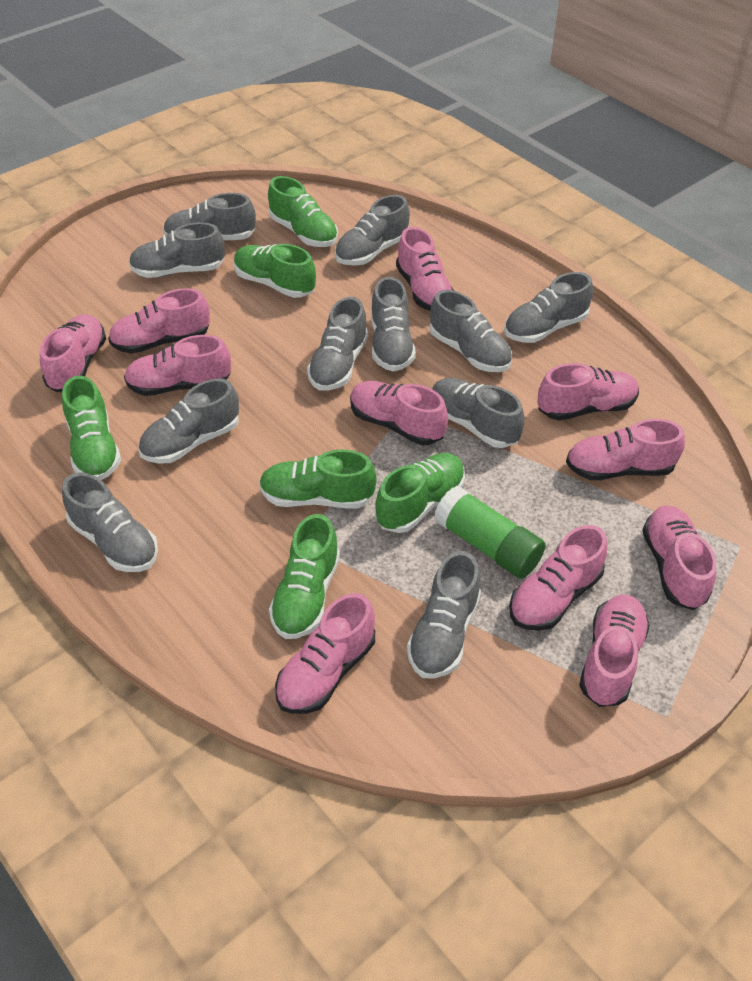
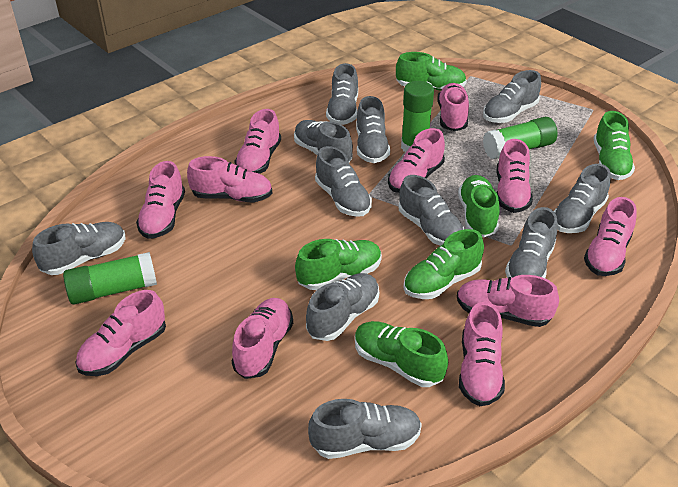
green glue stick: 1 -> 3

